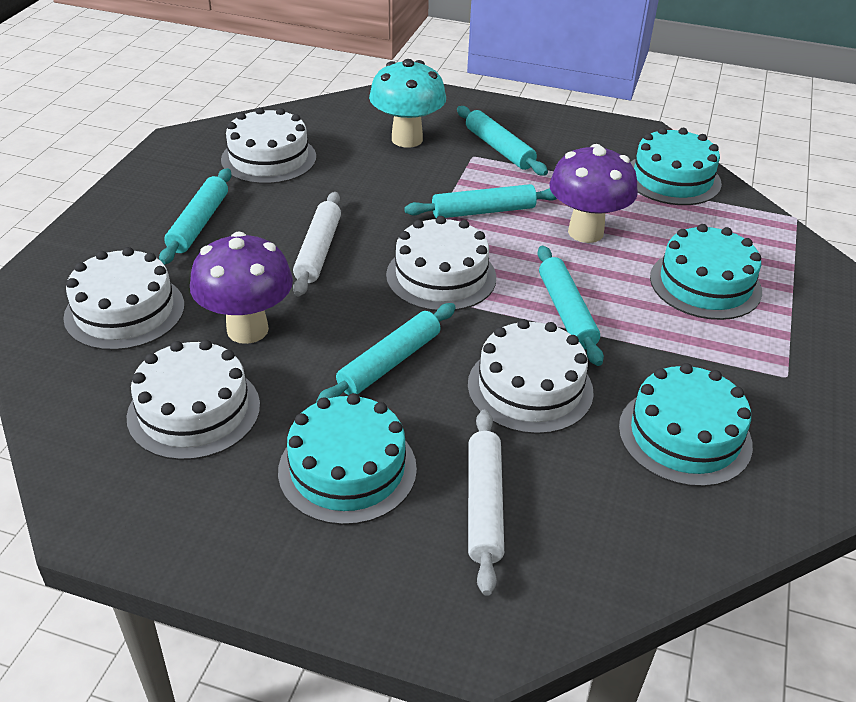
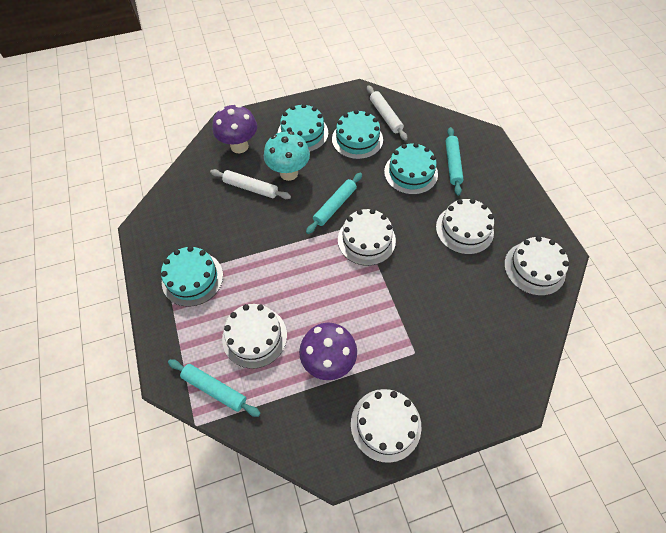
turquoise rolling pin: 5 -> 3

